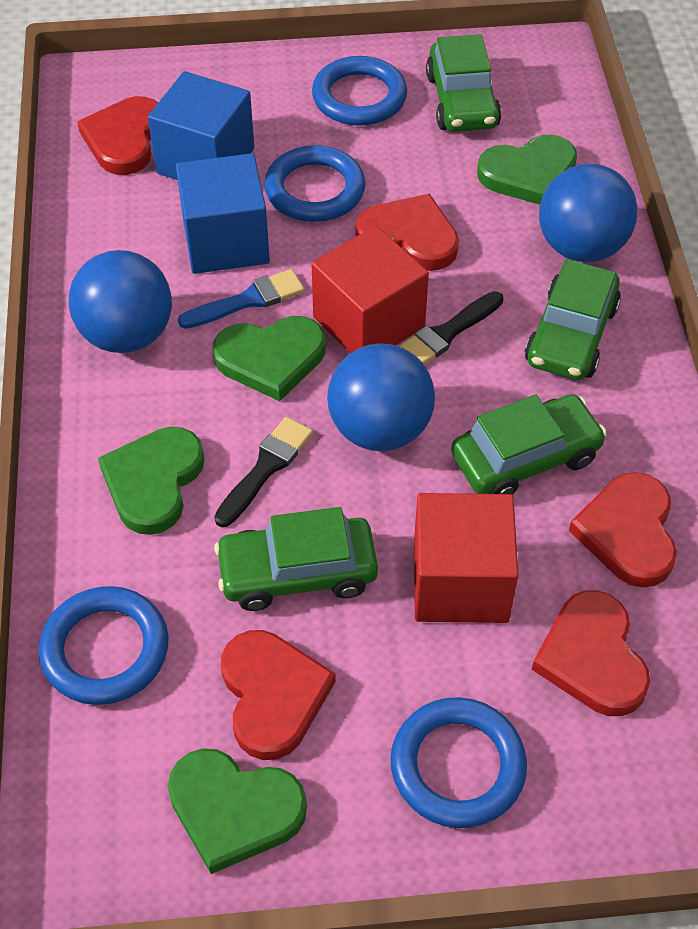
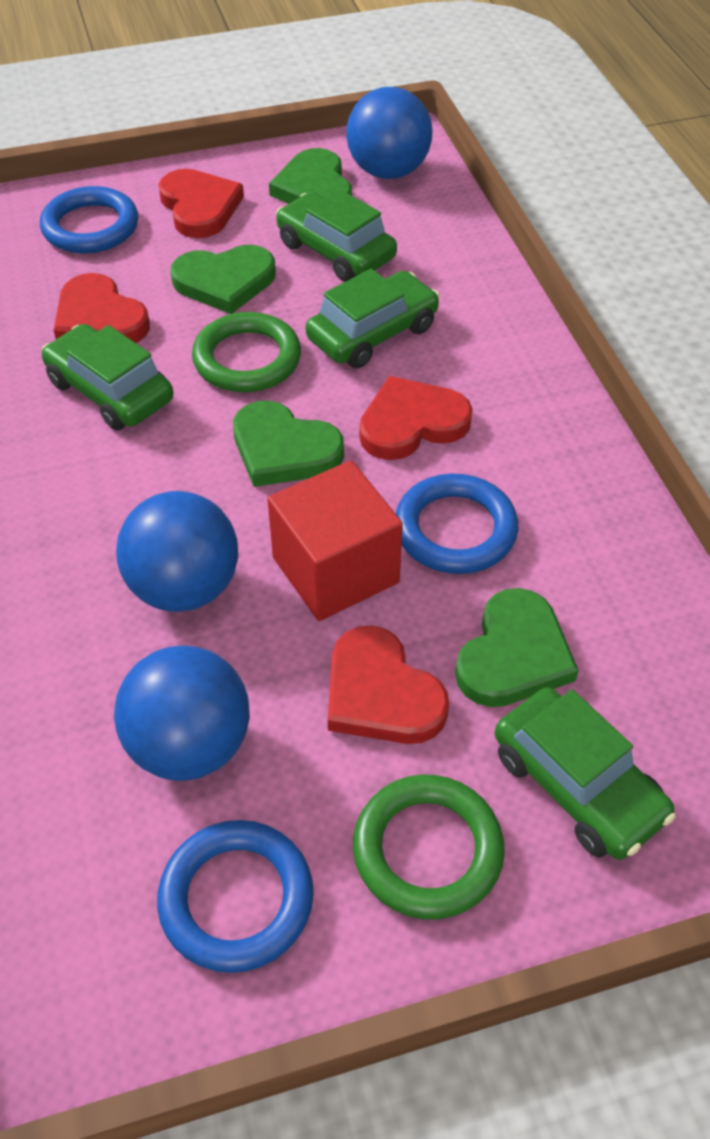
black brush: 2 -> 0
blue brush: 1 -> 0
blue cube: 2 -> 0
blue ring: 4 -> 3
green ring: 0 -> 2
red cube: 2 -> 1
red heart: 5 -> 4

